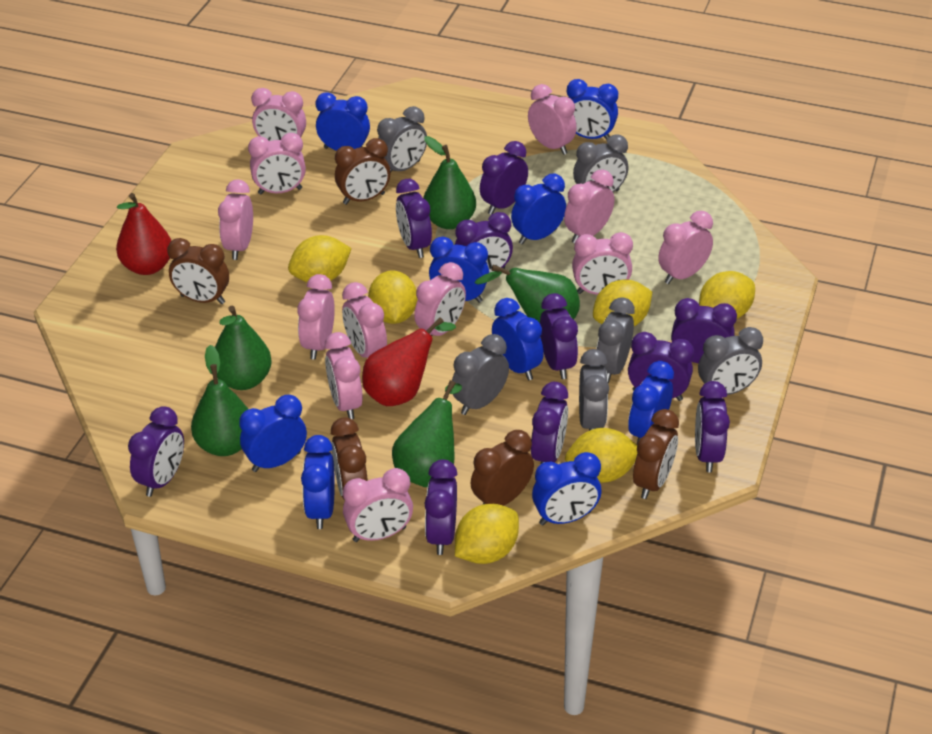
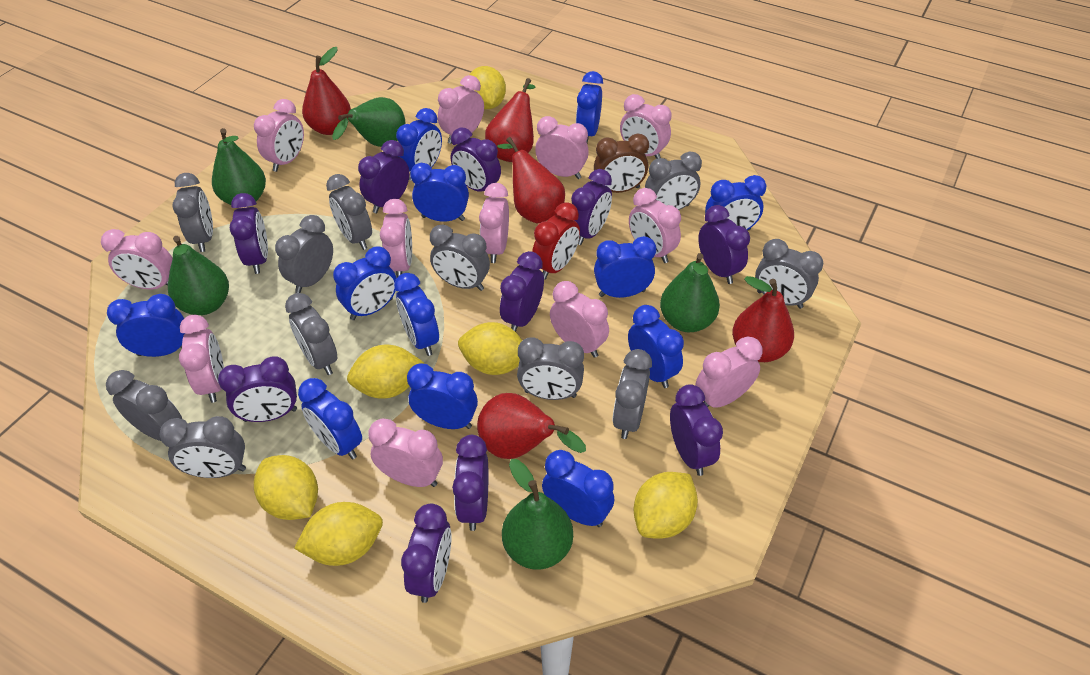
blue clock: 9 -> 12
brown clock: 5 -> 1
grey clock: 6 -> 11
red clock: 0 -> 1
red pear: 2 -> 5

